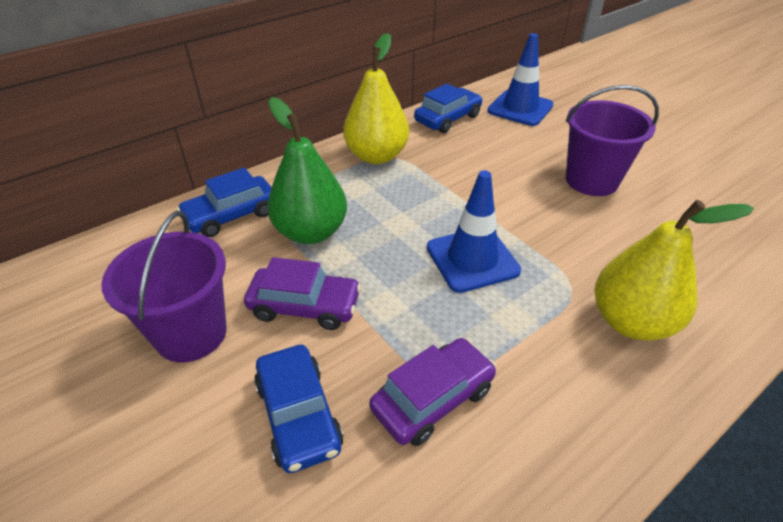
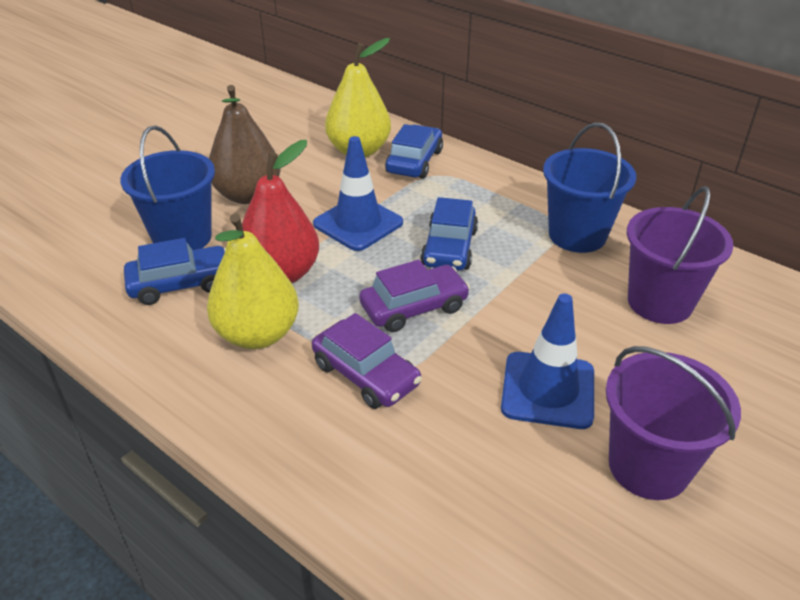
blue bucket: 0 -> 2
brown pear: 0 -> 1
green pear: 1 -> 0
red pear: 0 -> 1

